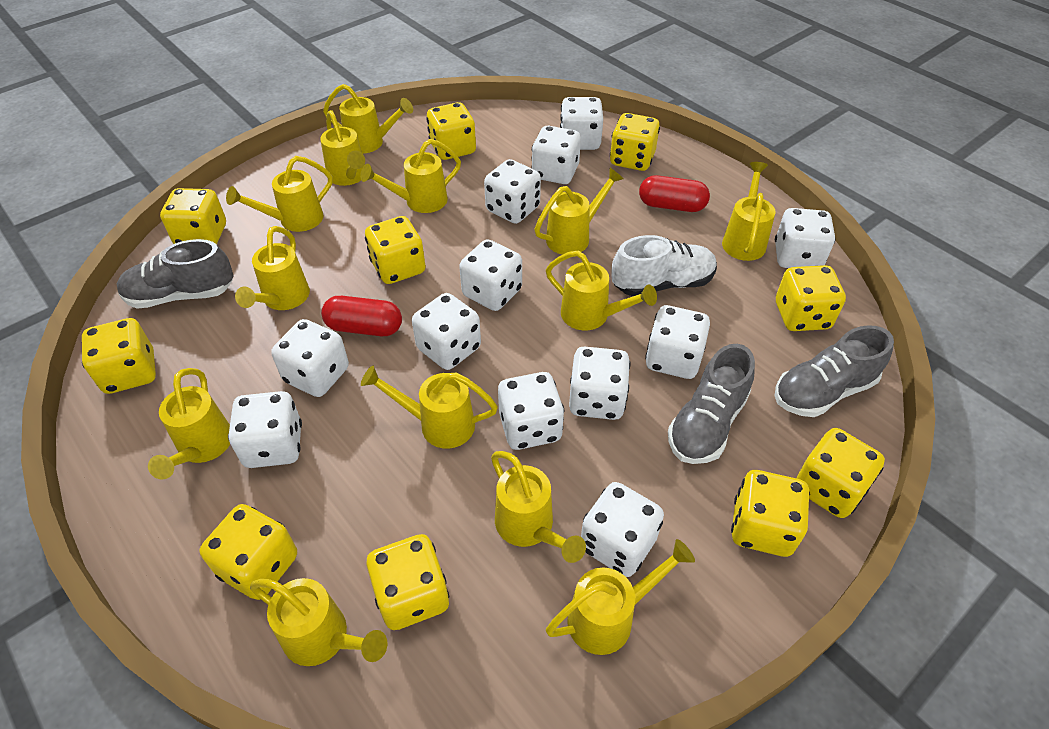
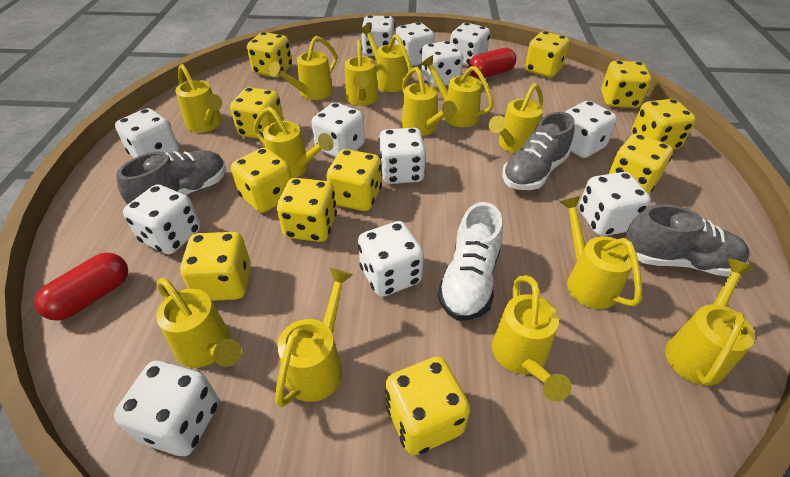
yellow dice: 10 -> 11

